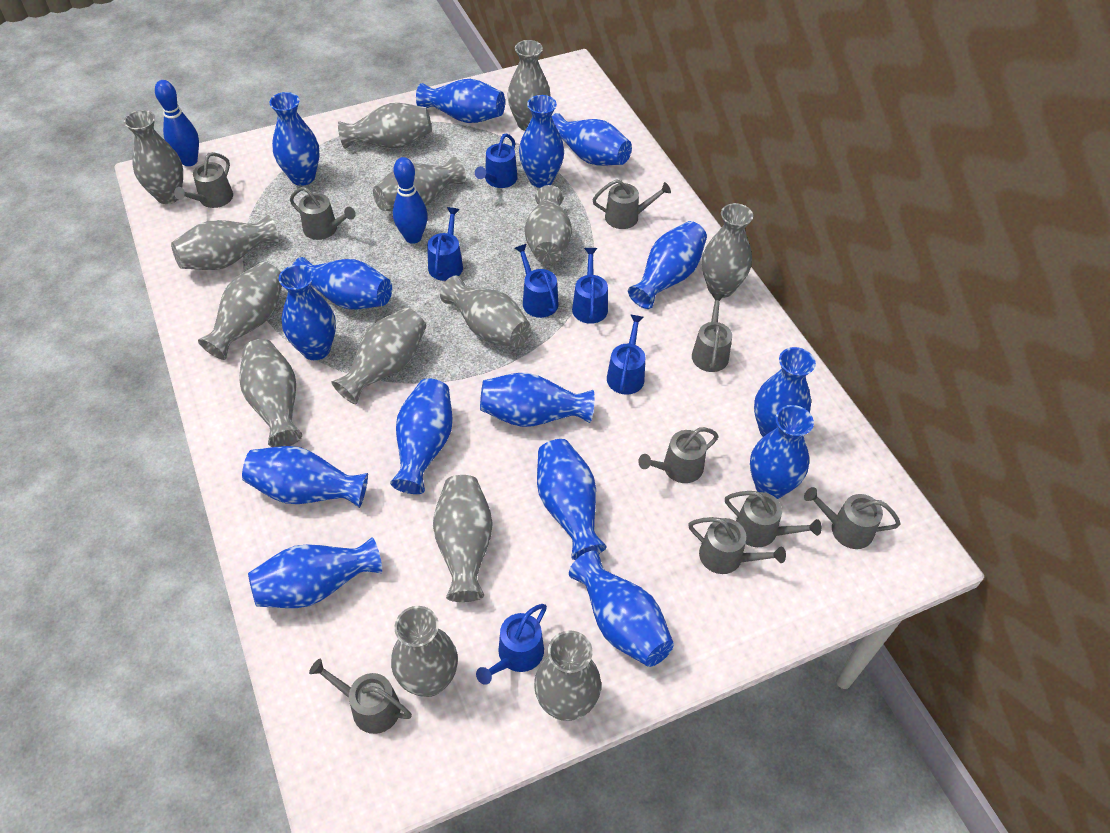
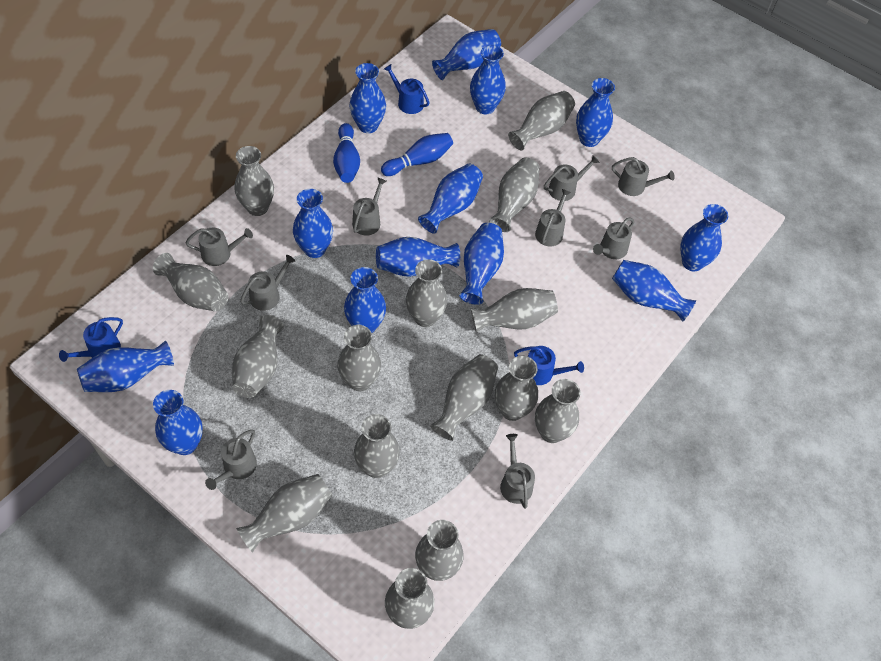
blue vase: 15 -> 13
blue watering can: 6 -> 3
grey vase: 14 -> 15

